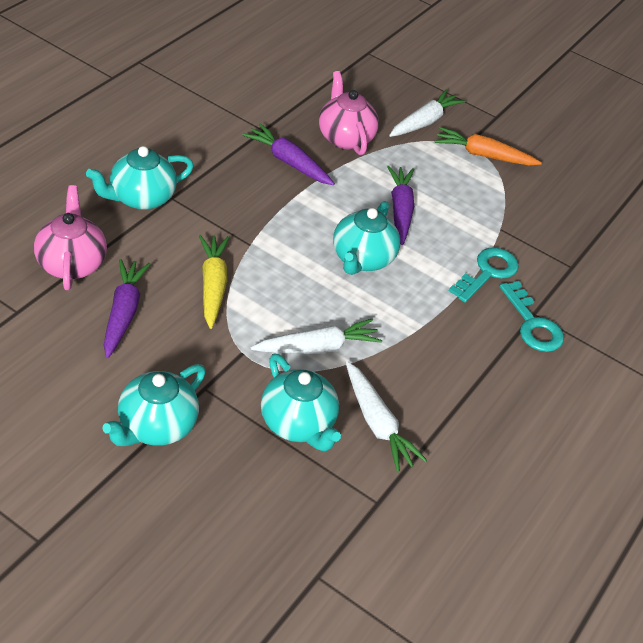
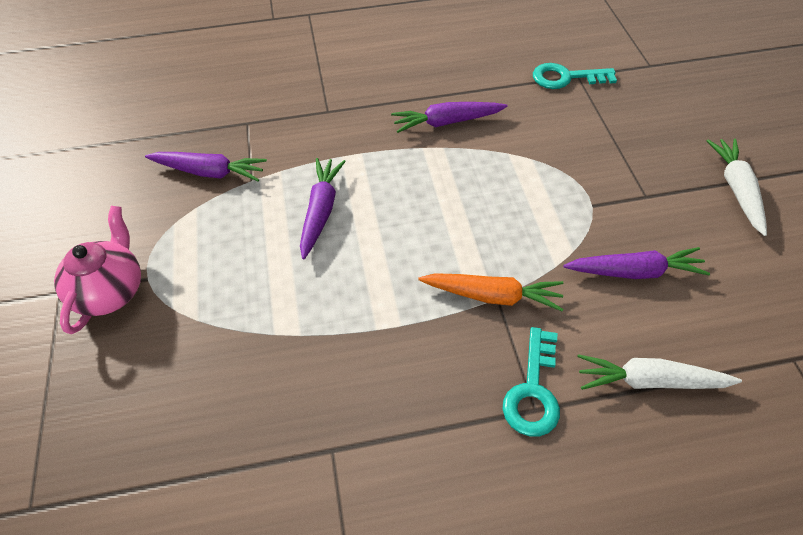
pink teapot: 2 -> 1
purple carrot: 3 -> 4
turquoise teapot: 4 -> 0
white carrot: 3 -> 2
yellow carrot: 1 -> 0

